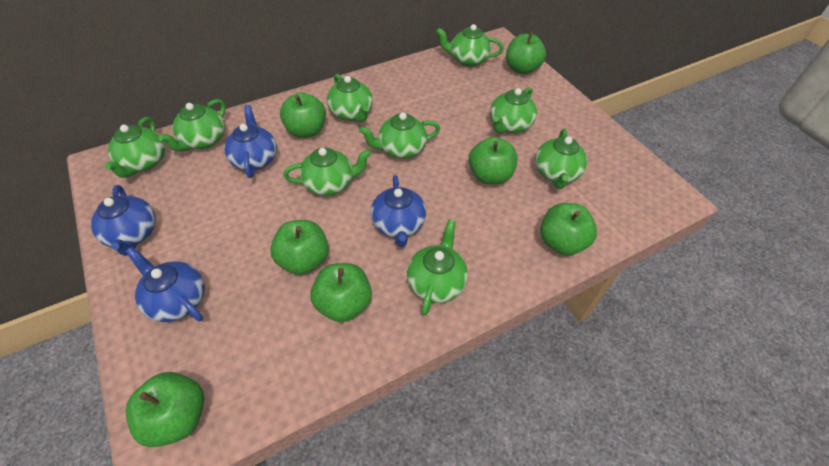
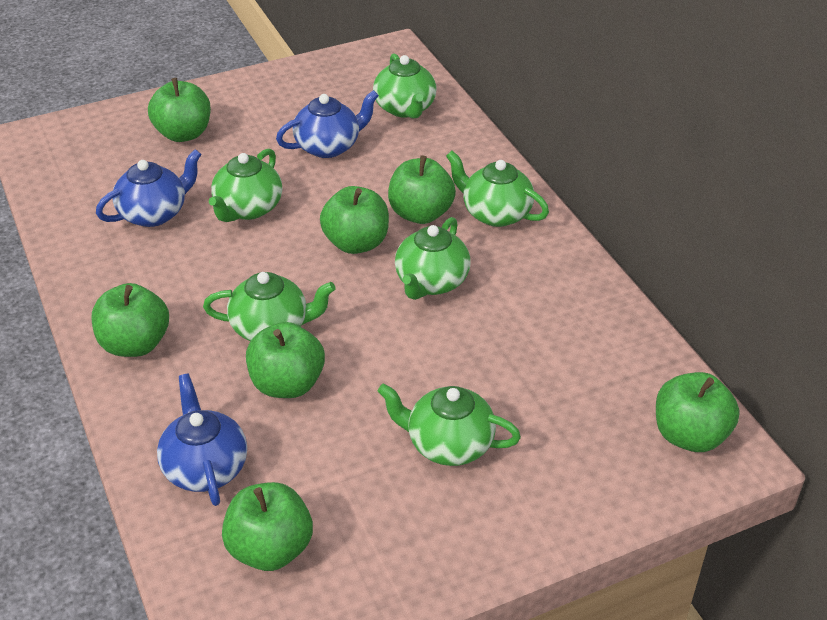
blue teapot: 4 -> 3
green teapot: 9 -> 6

